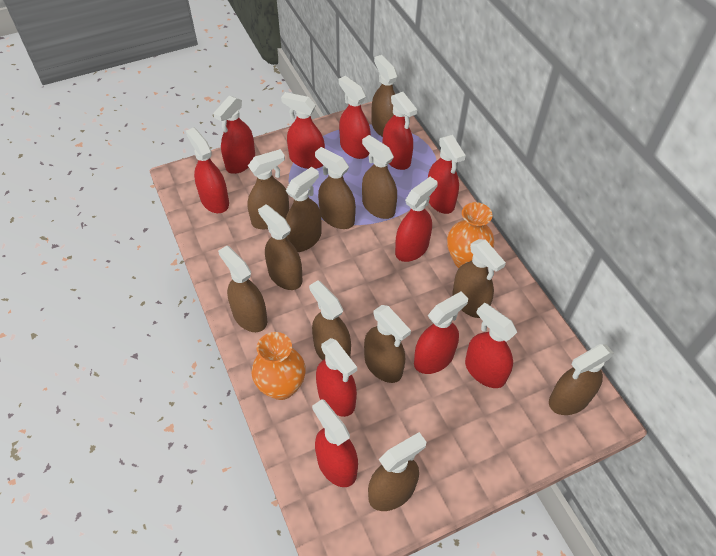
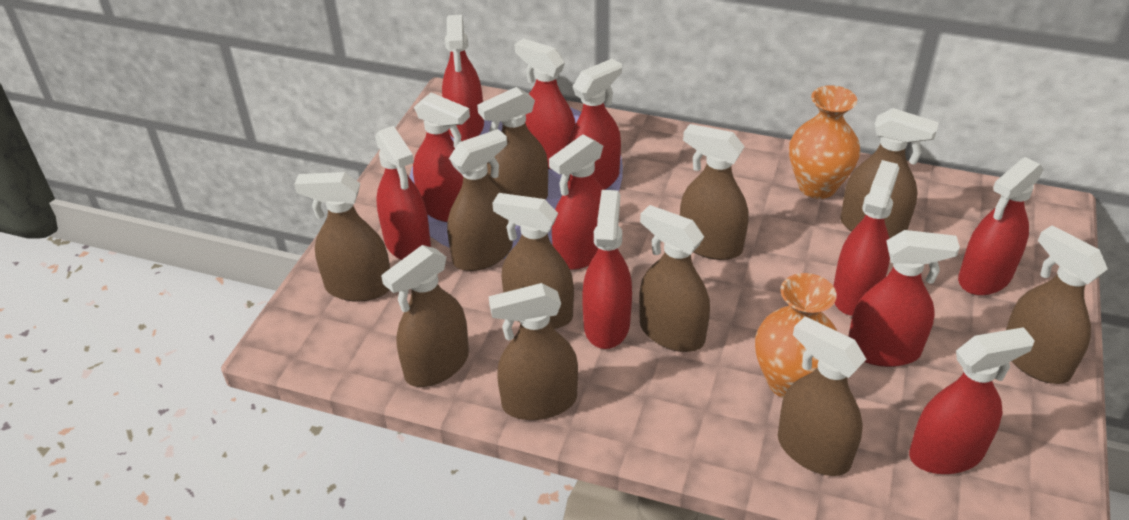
brown spray bottle: 12 -> 11

